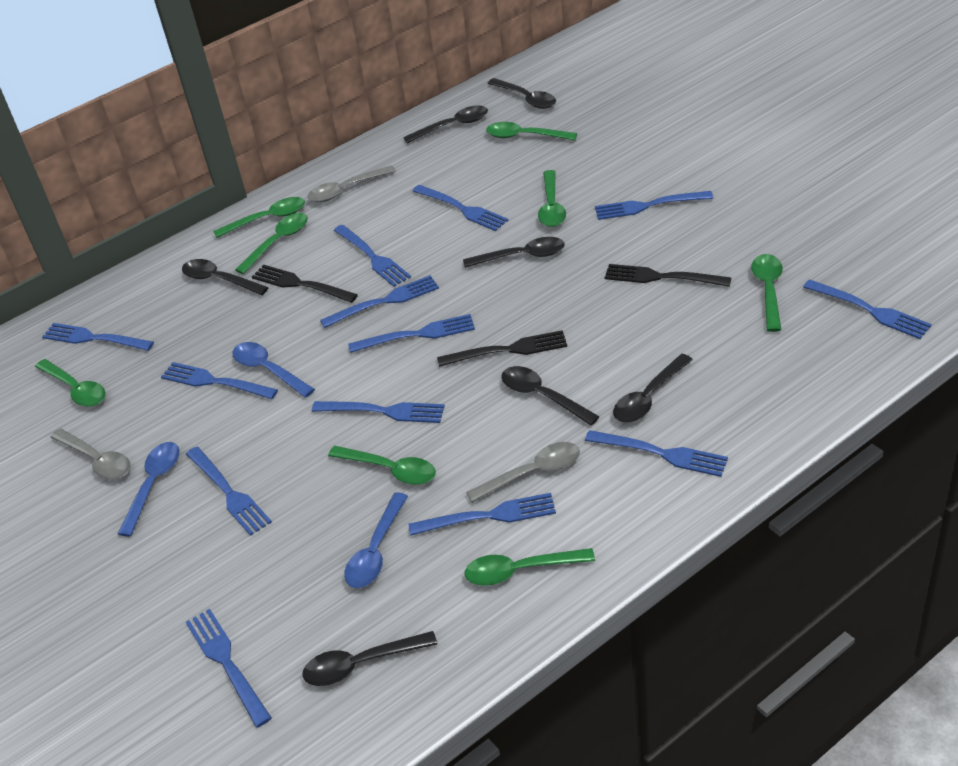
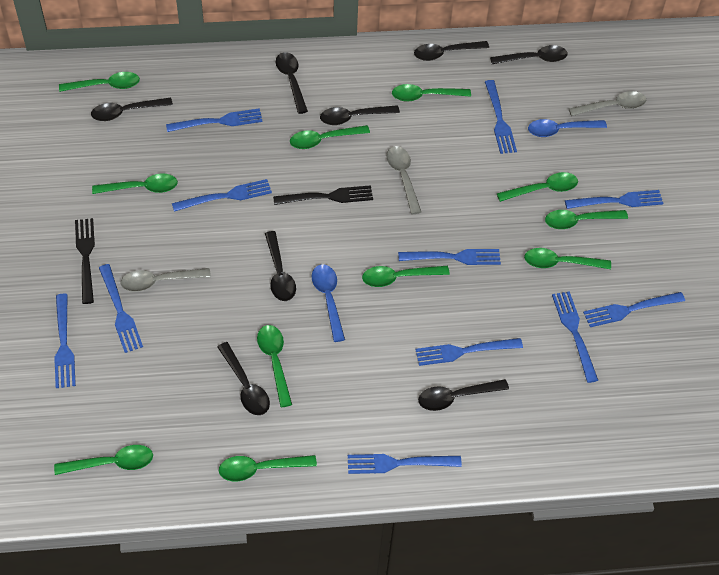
black fork: 3 -> 2
black spoon: 7 -> 8
blue fork: 13 -> 11
blue spoon: 3 -> 2
green spoon: 8 -> 11

